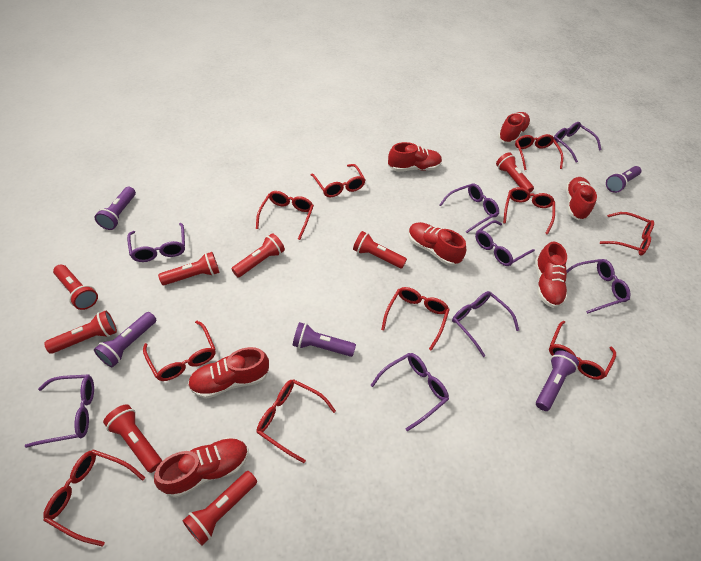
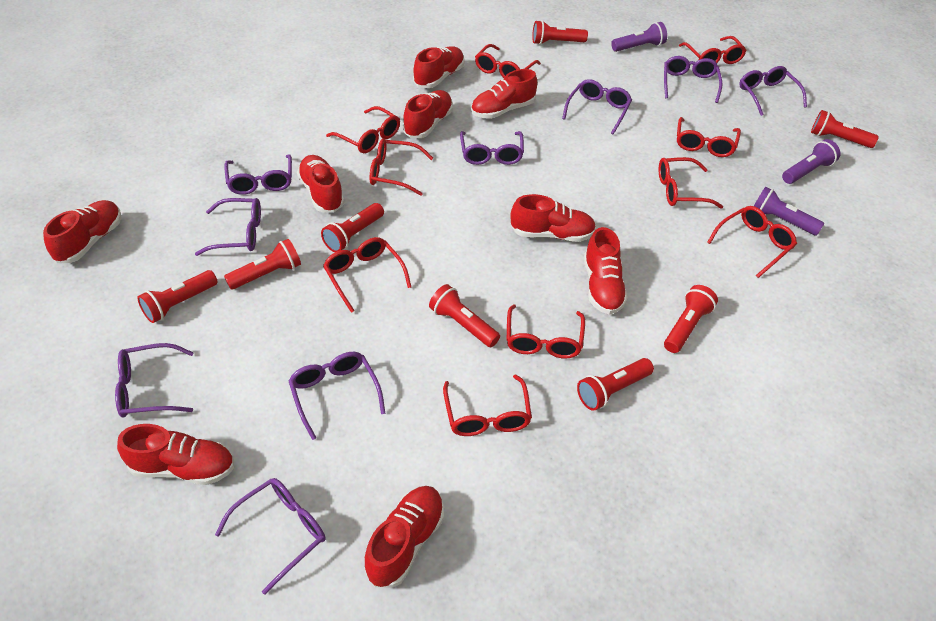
purple flashlight: 5 -> 3
purple glasses: 8 -> 9
red shoe: 7 -> 9

